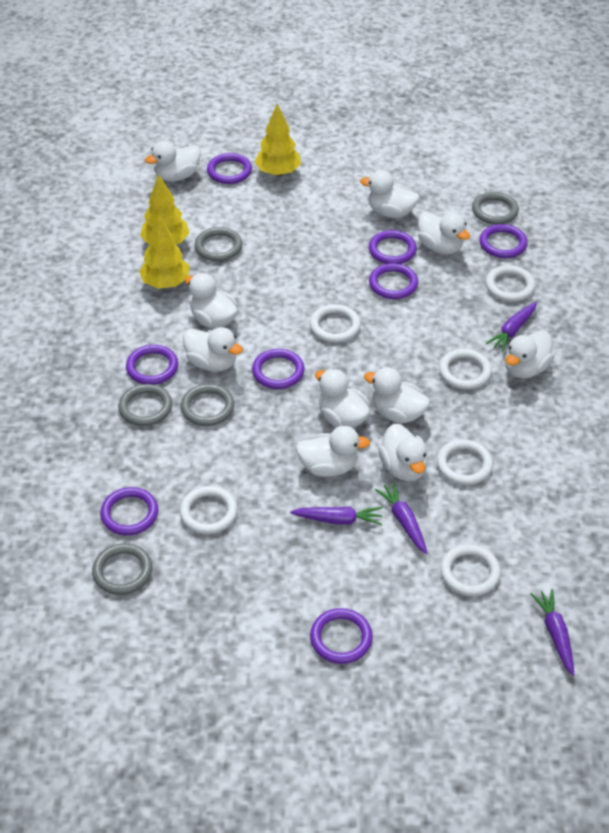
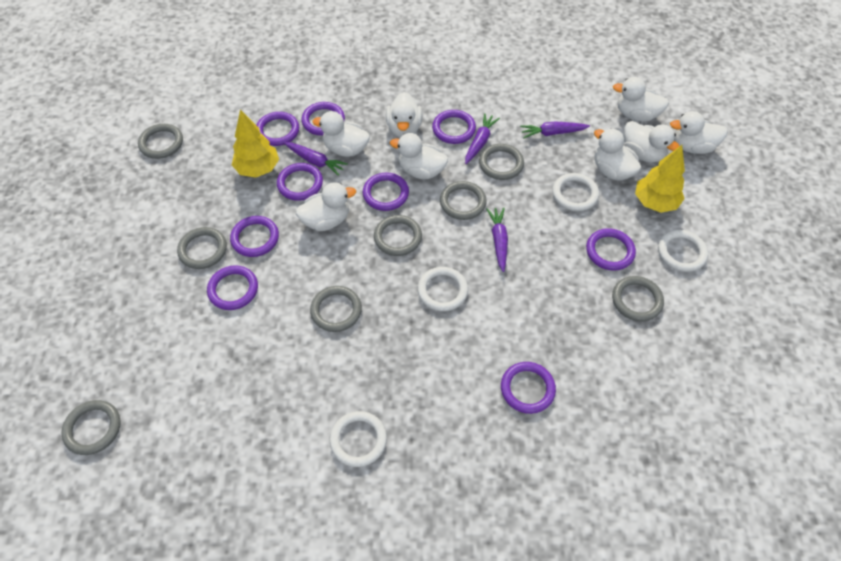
grey ring: 5 -> 8
purple ring: 8 -> 9
white duck: 10 -> 8
white ring: 6 -> 4
yellow tree: 3 -> 2

